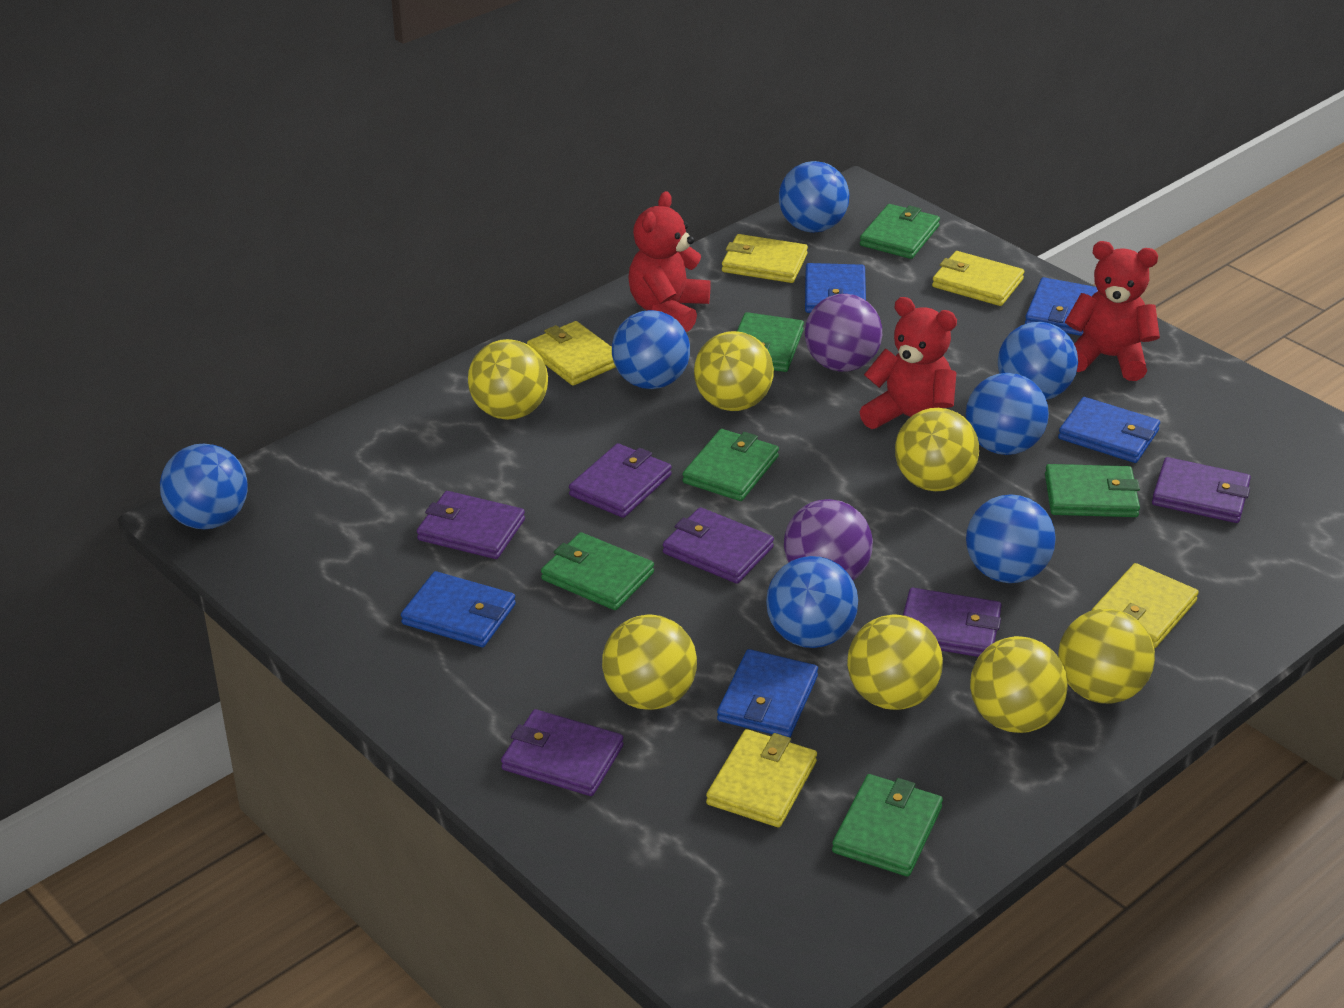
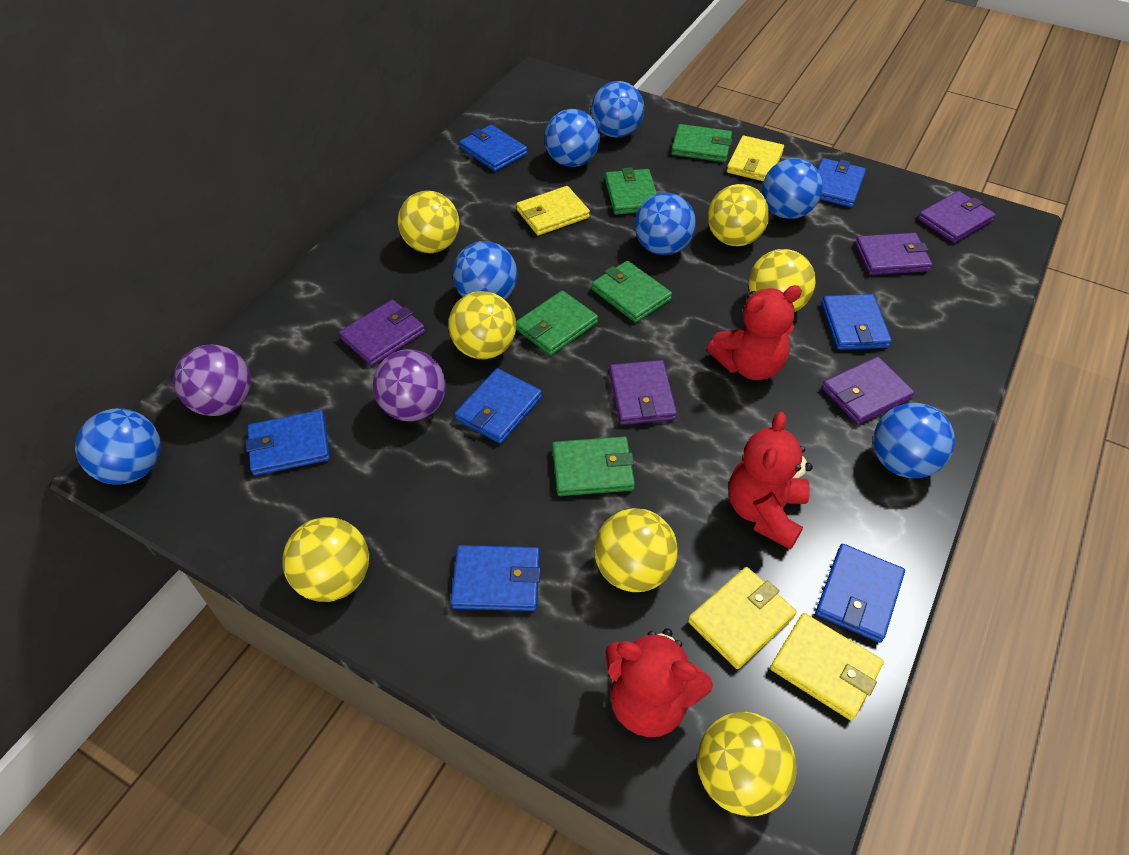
blue wallet: 5 -> 7
green wallet: 6 -> 5
purple wallet: 6 -> 5
yellow wallet: 5 -> 4

